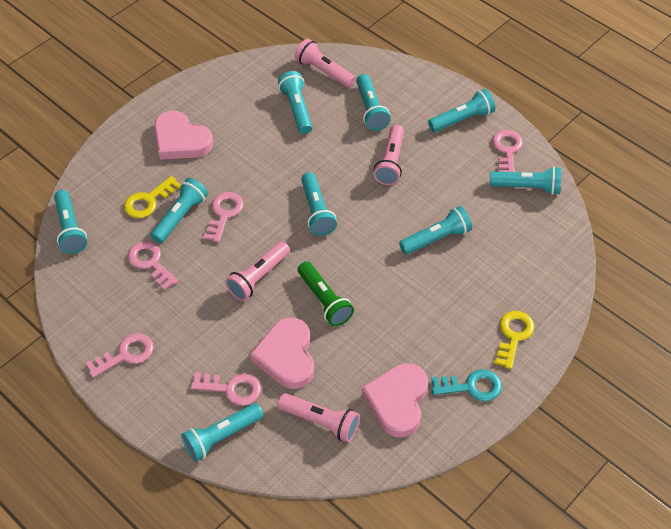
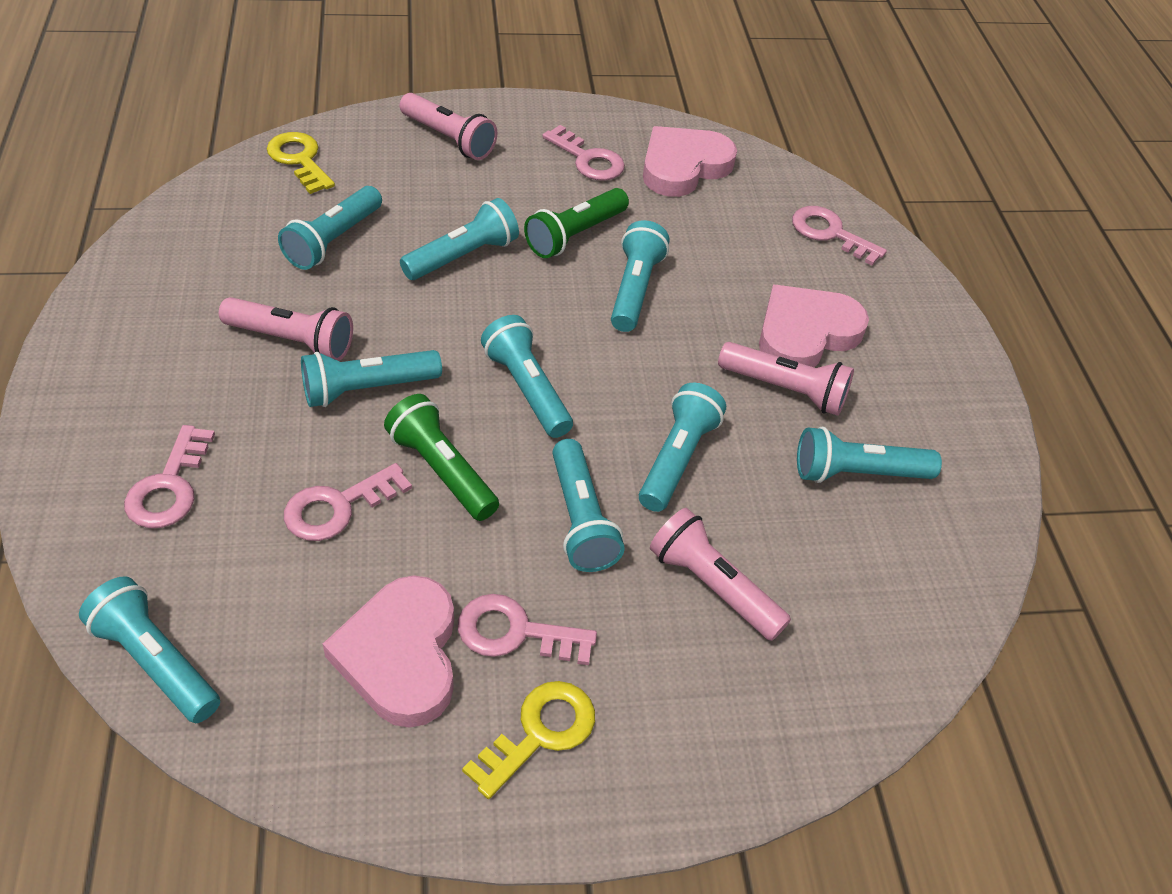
green flashlight: 1 -> 2
turquoise key: 1 -> 0

